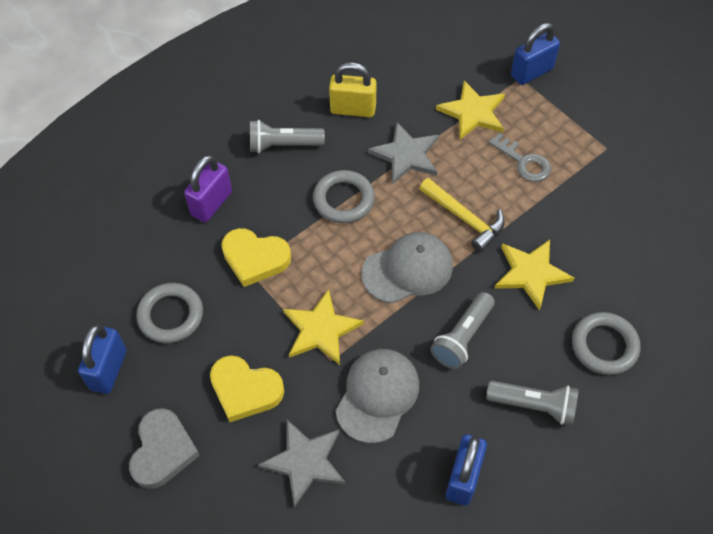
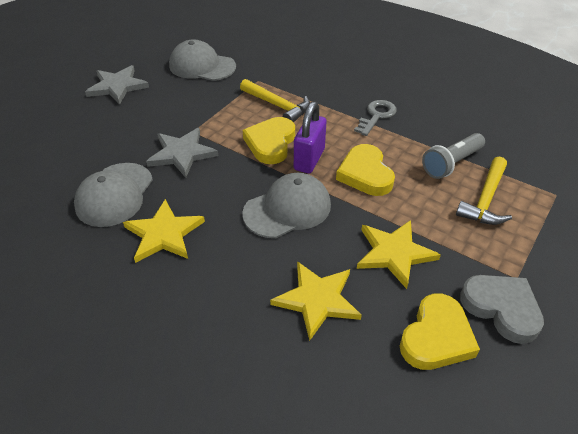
blue padlock: 3 -> 0
grey cap: 2 -> 3
grey flashlight: 3 -> 1
grey ring: 3 -> 0
yellow hammer: 1 -> 2
yellow heart: 2 -> 3
yellow padlock: 1 -> 0

